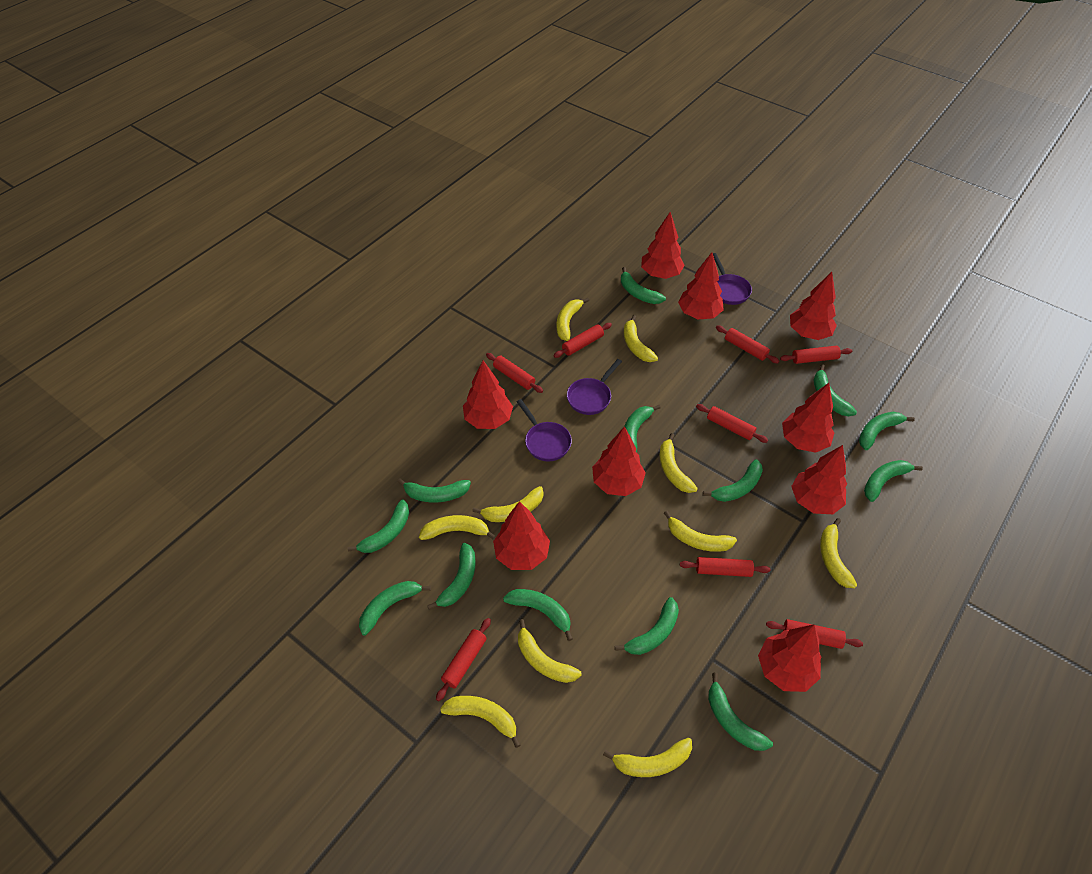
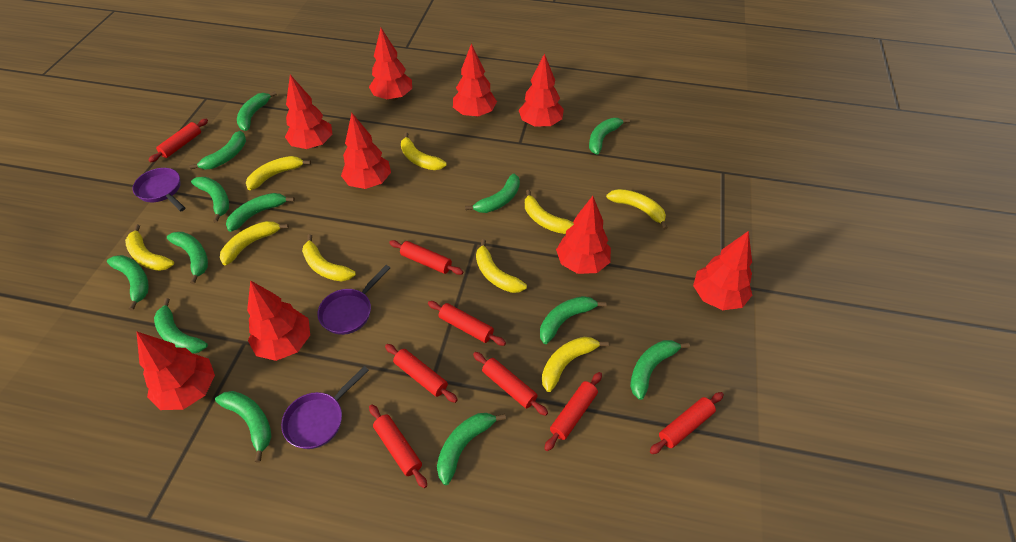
yellow banana: 10 -> 9

